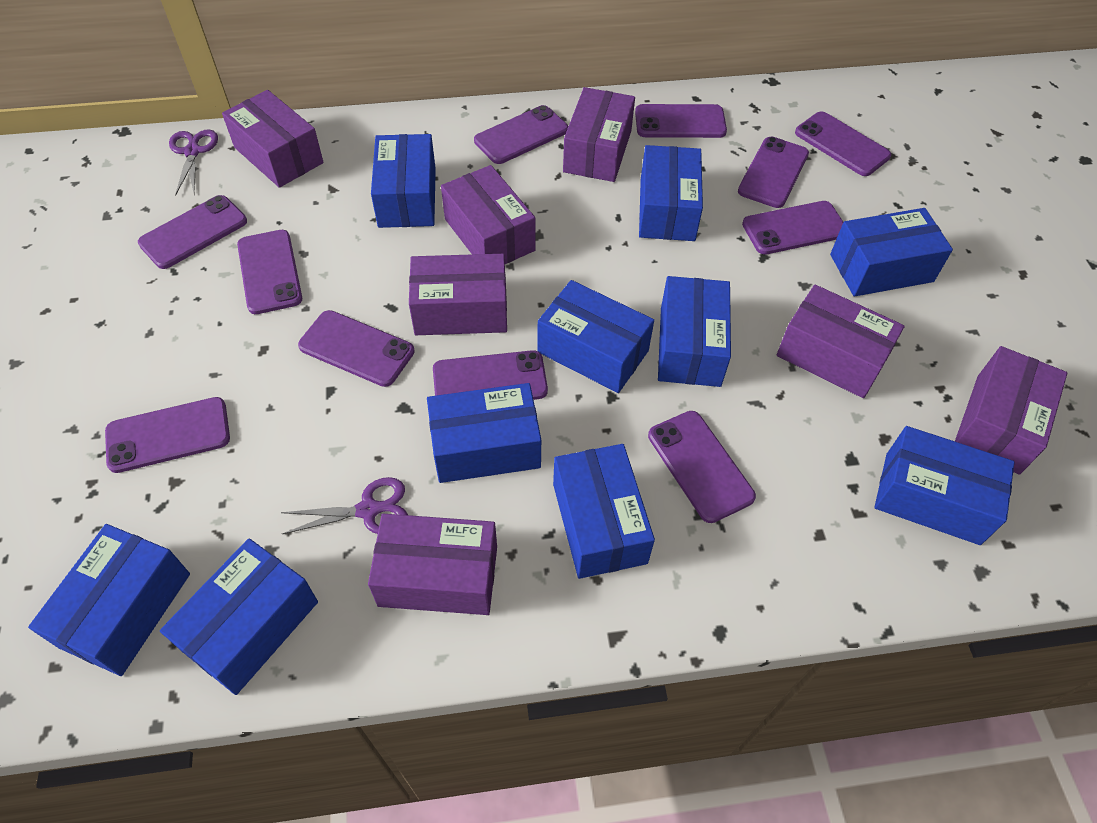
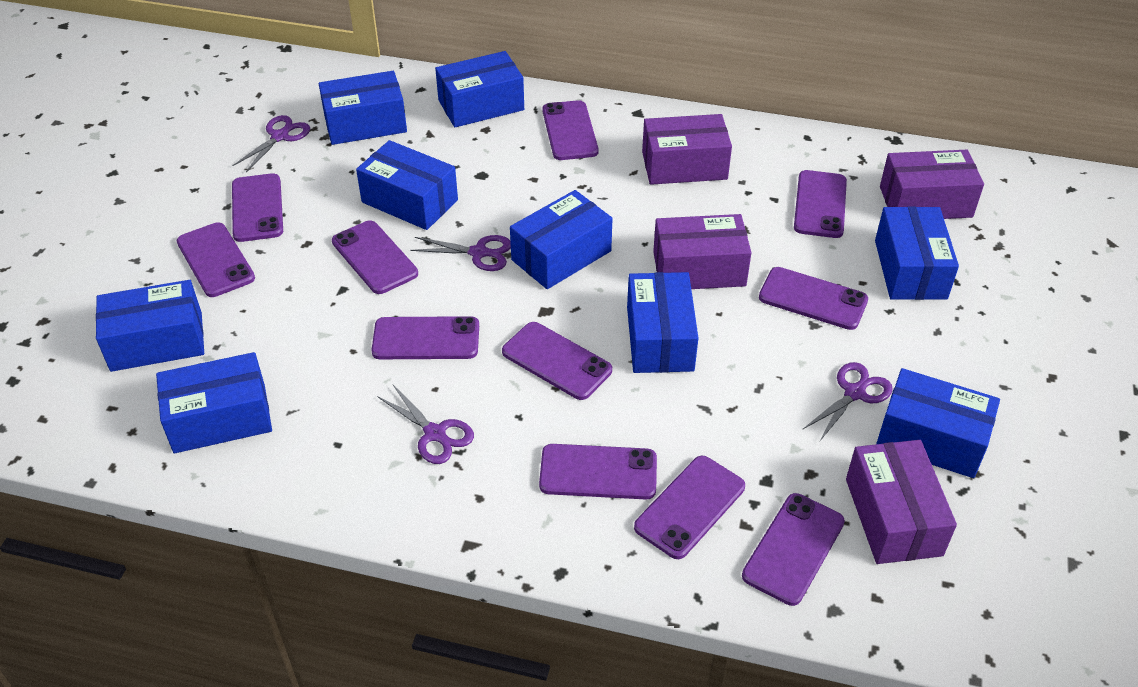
blue box: 10 -> 9
purple box: 7 -> 4
purple scissors: 2 -> 4

